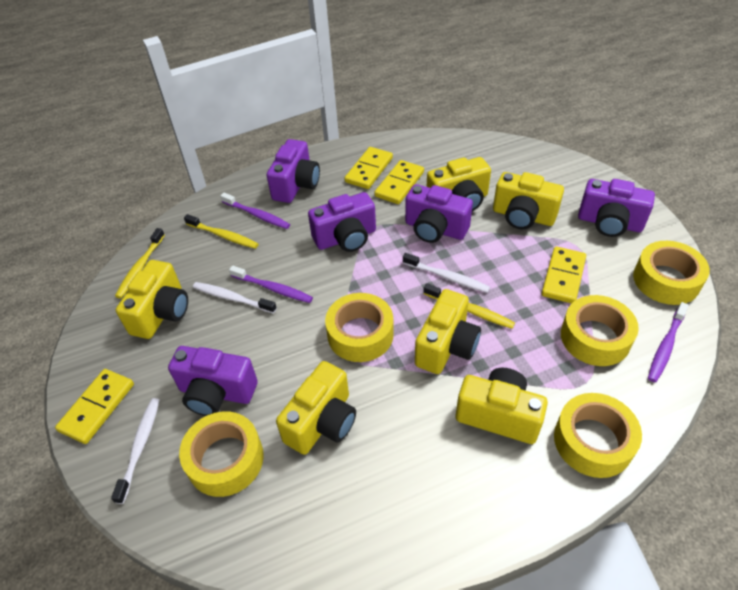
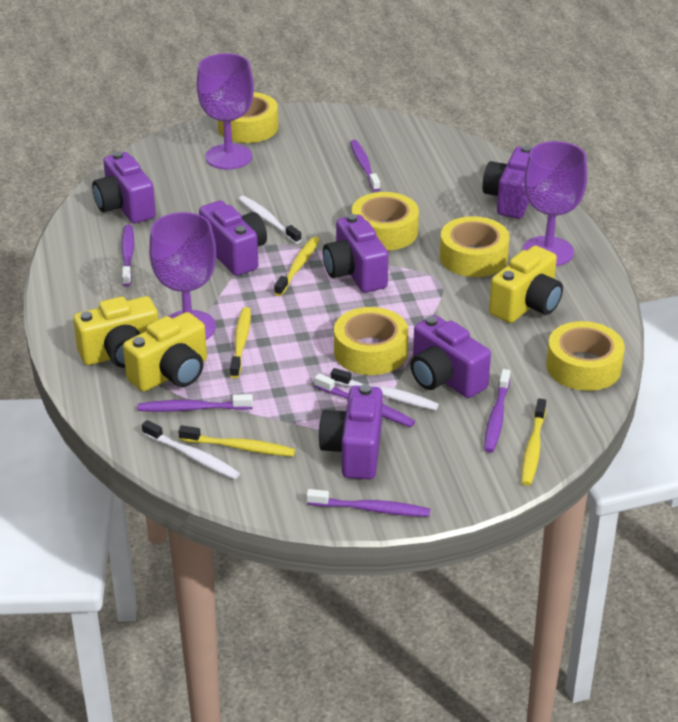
purple camera: 5 -> 6
purple goblet: 0 -> 3
purple toothbrush: 3 -> 6
yellow camera: 6 -> 3
yellow domino: 4 -> 0
yellow toothbrush: 3 -> 4

